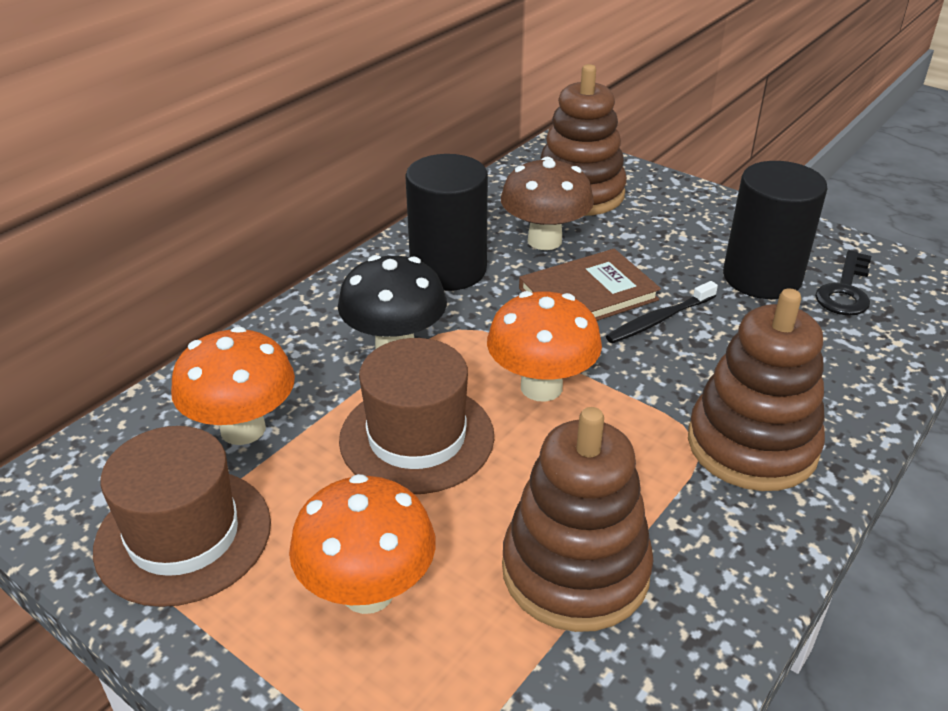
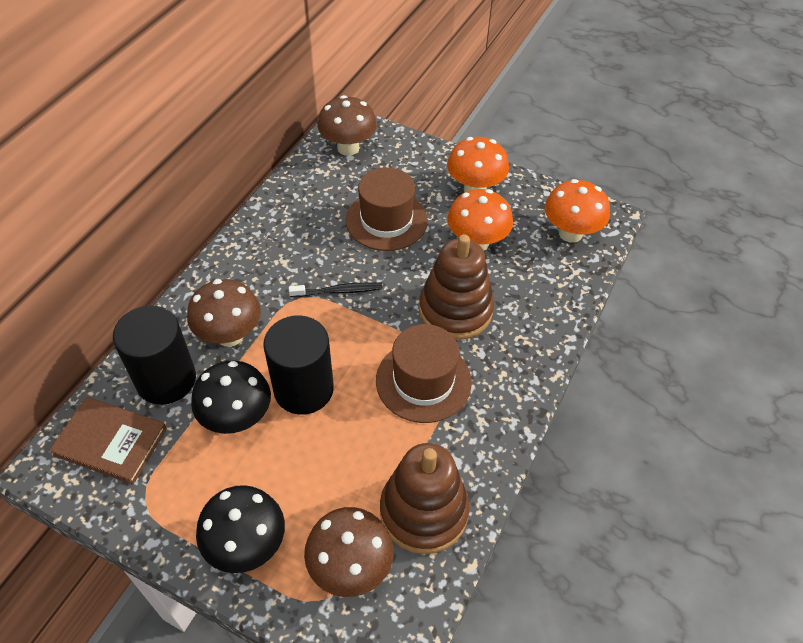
black key: 1 -> 0
black mushroom: 1 -> 2
brown mushroom: 1 -> 3
brown stacking toy: 3 -> 2

